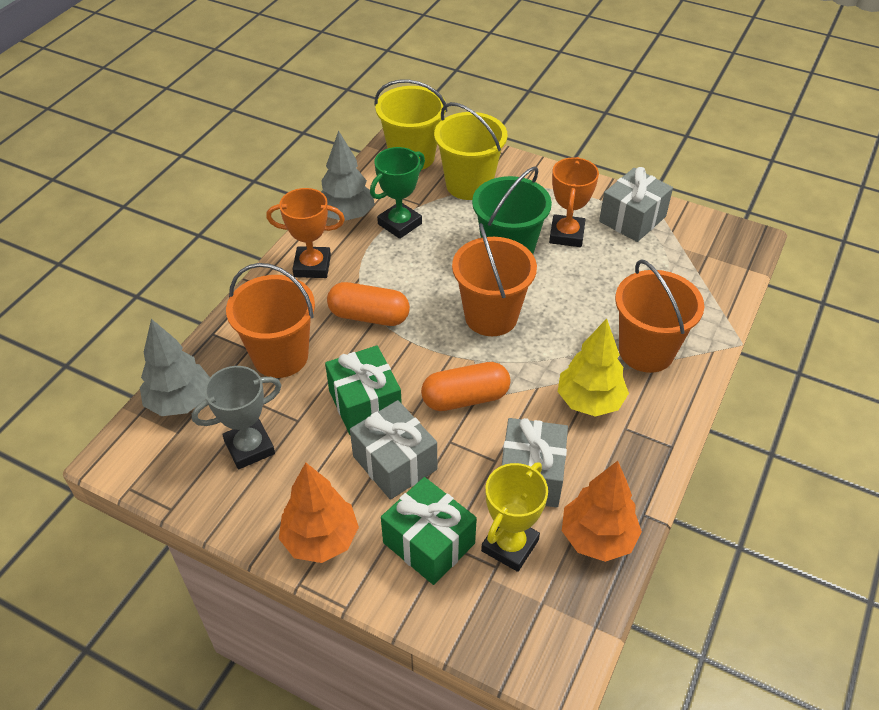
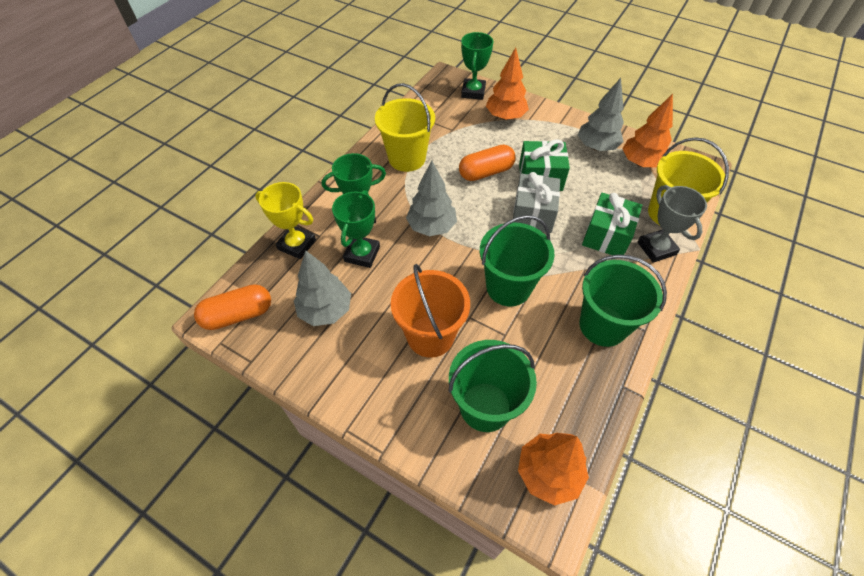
green bucket: 1 -> 3
green trophy: 1 -> 3
grey gift: 3 -> 1
grey tree: 2 -> 3
orange bucket: 3 -> 1
orange tree: 2 -> 3
orange trophy: 2 -> 0
yellow tree: 1 -> 0

